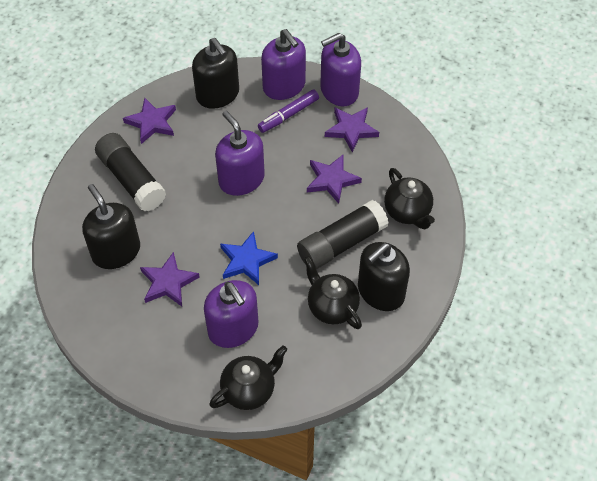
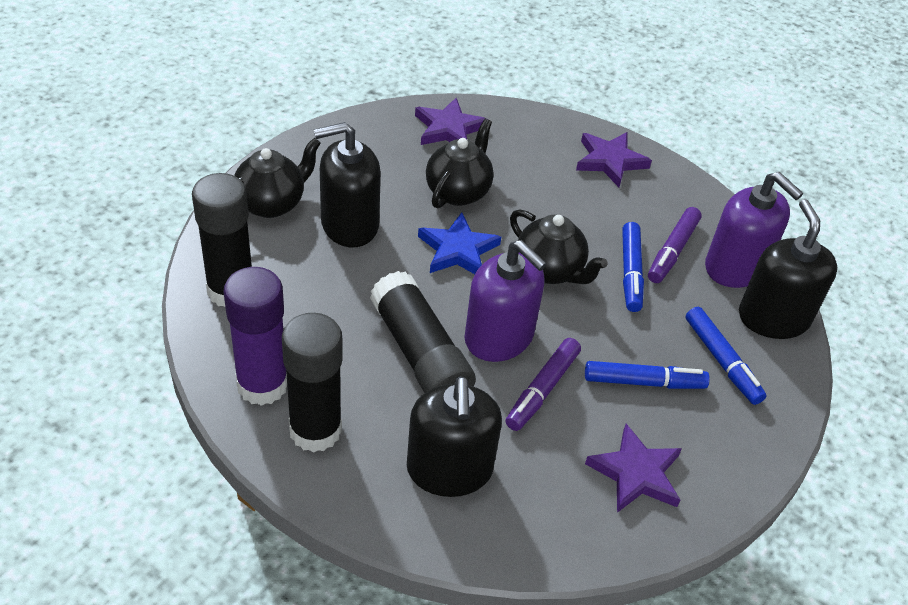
black glue stick: 2 -> 3
blue marker: 0 -> 3
purple glue stick: 0 -> 1
purple marker: 1 -> 2
purple soap dispenser: 4 -> 2
purple star: 4 -> 3

